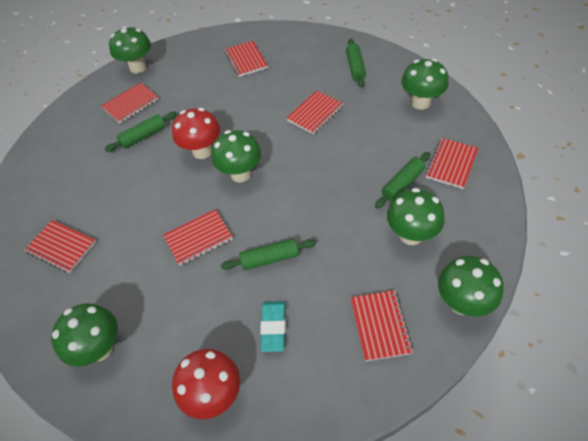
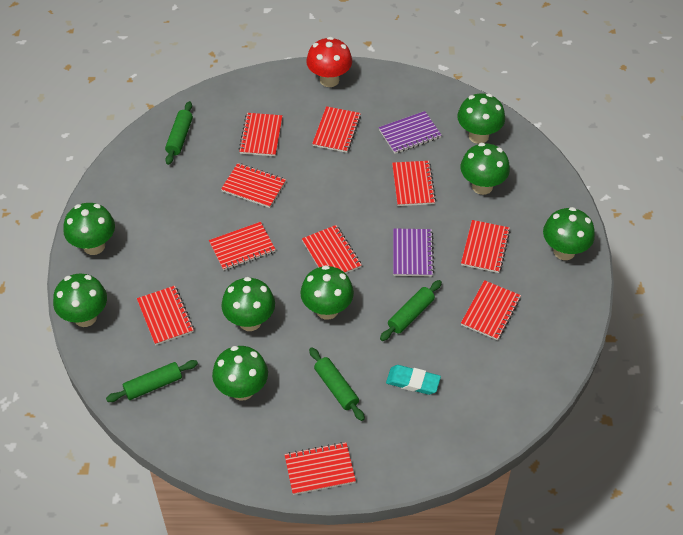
green mushroom: 6 -> 8
purple notebook: 0 -> 2
red mushroom: 2 -> 1
red notebook: 7 -> 10

